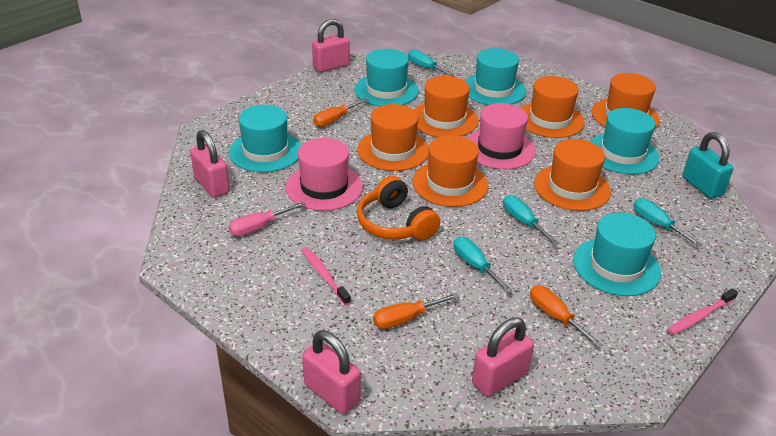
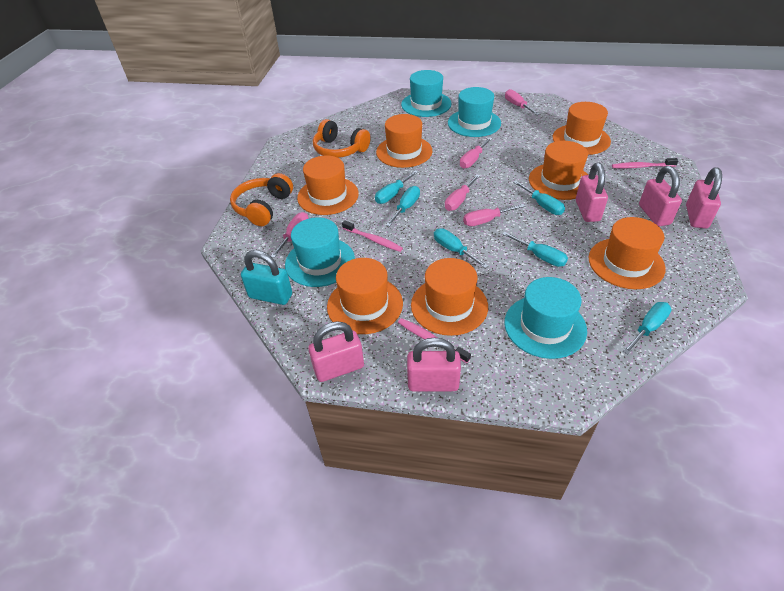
orange hat: 6 -> 7
orange headphones: 1 -> 2
orange screwdriver: 3 -> 0
pink hat: 2 -> 0
pink padlock: 4 -> 5
pink screwdriver: 1 -> 5
pink toothbrush: 2 -> 3
turquoise hat: 5 -> 4
turquoise screwdriver: 4 -> 6

